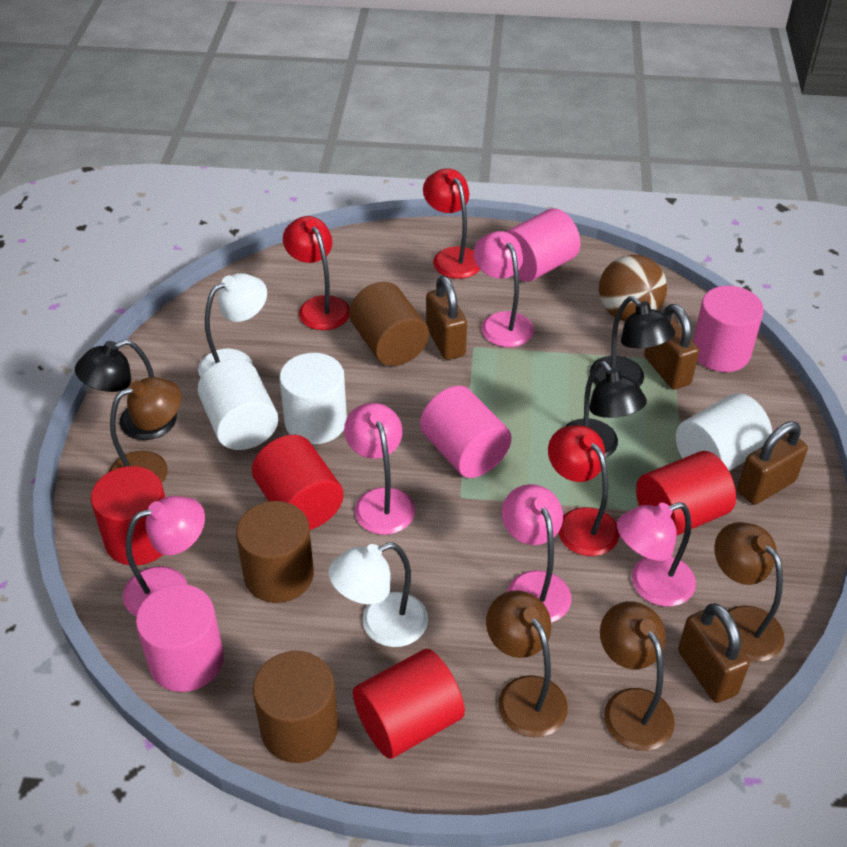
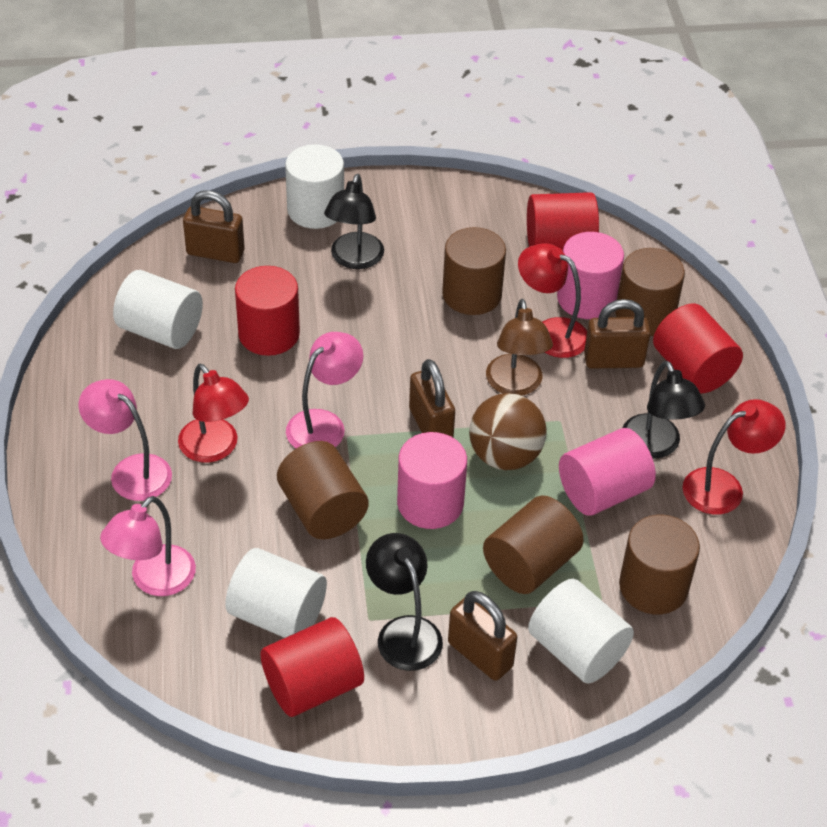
brown cylinder: 3 -> 5
brown lamp: 4 -> 1
pink cylinder: 4 -> 3
pink lamp: 5 -> 3
white cylinder: 3 -> 4
white lamp: 2 -> 0

